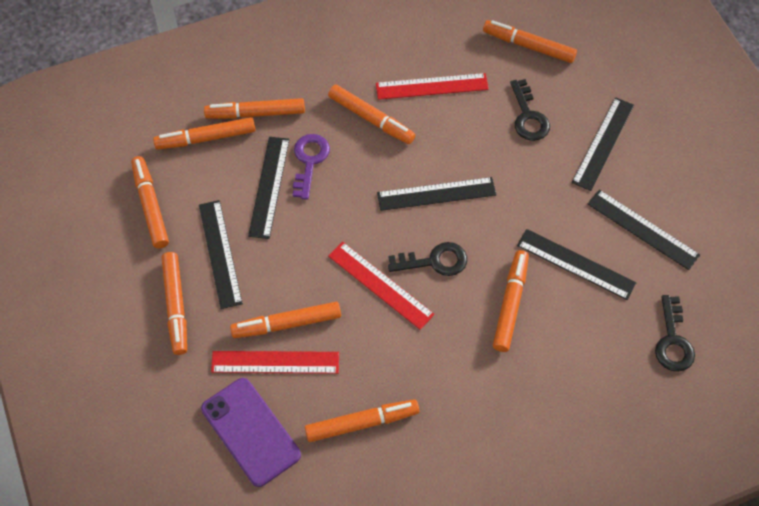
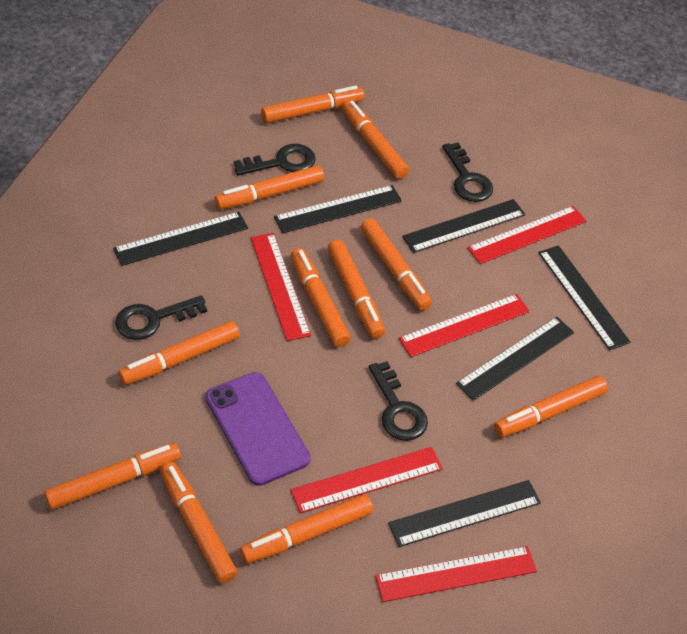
black key: 3 -> 4
orange marker: 9 -> 11
purple key: 1 -> 0
red ruler: 3 -> 5

